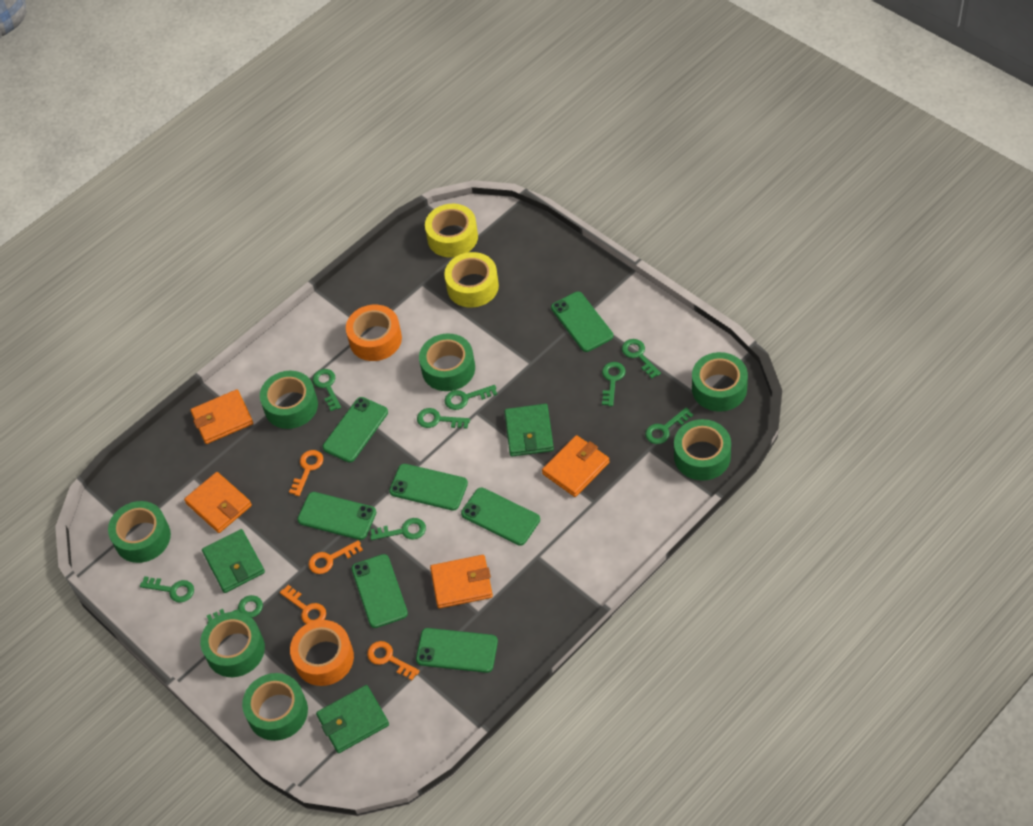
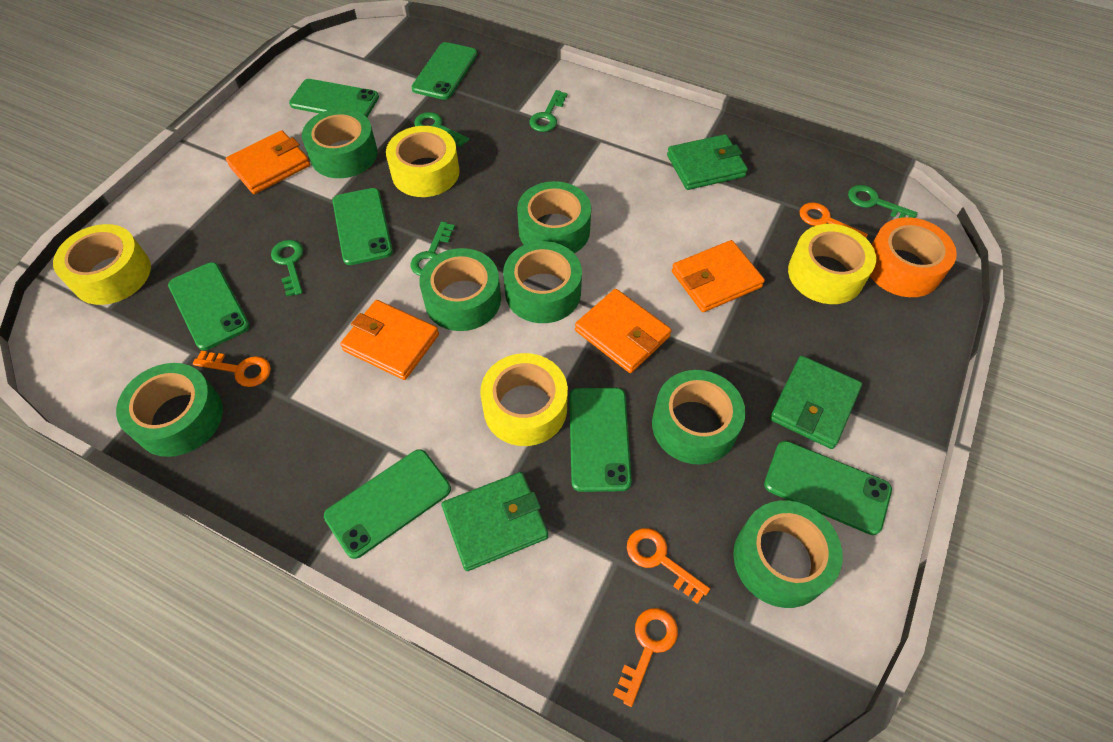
green key: 9 -> 5
orange tape: 2 -> 1
yellow tape: 2 -> 4

